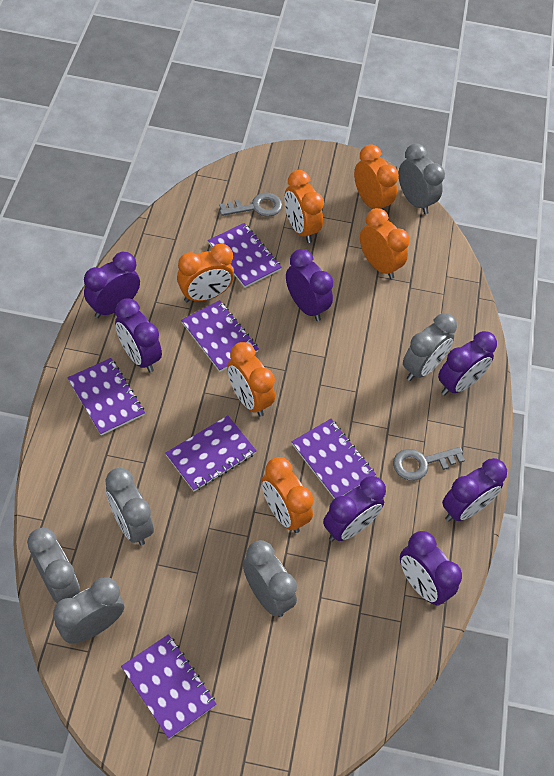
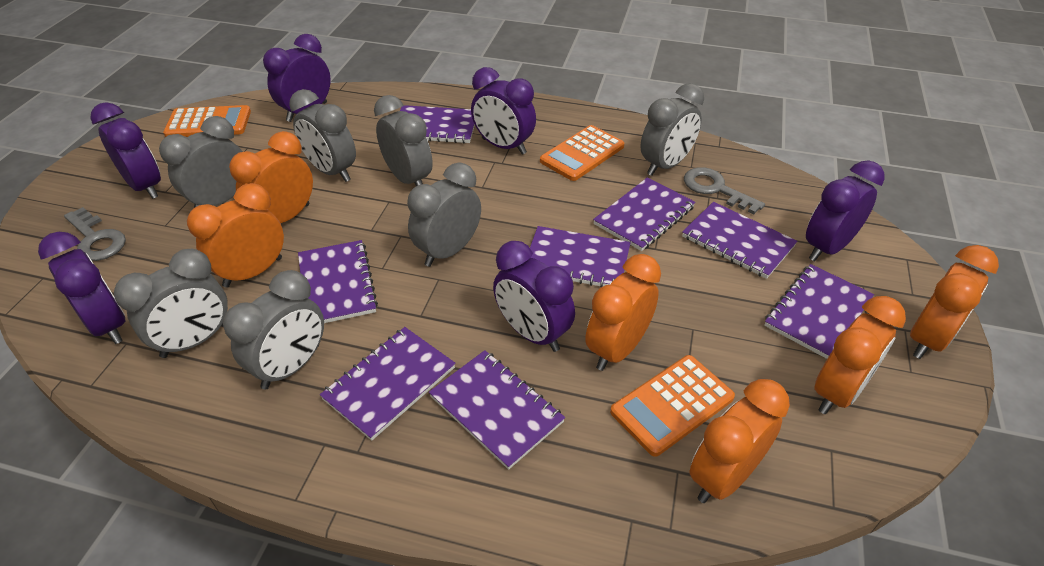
grey clock: 6 -> 7
orange calculator: 0 -> 3
purple clock: 7 -> 6
purple notebook: 6 -> 8

